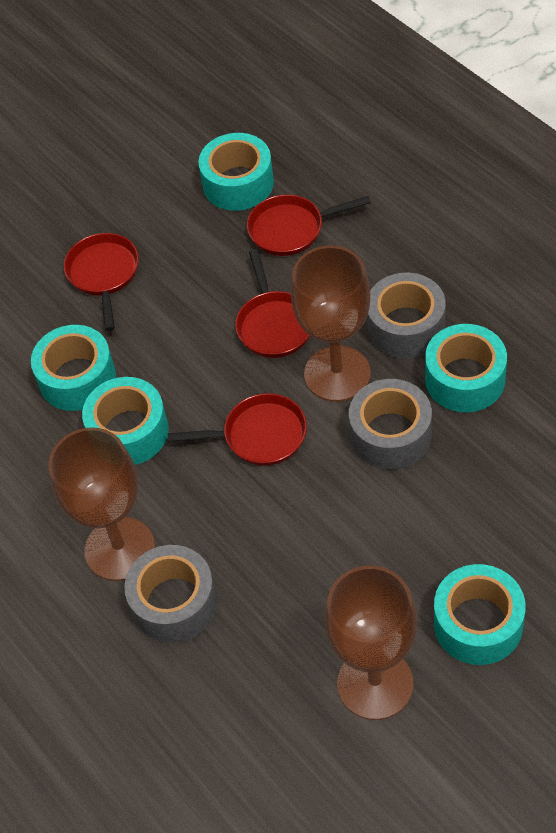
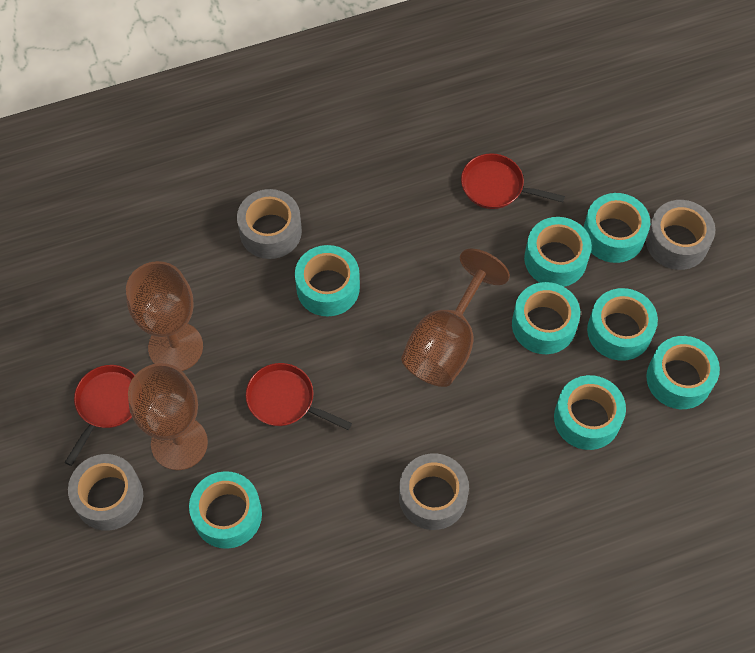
grey tape: 3 -> 4
red pan: 4 -> 3
turquoise tape: 5 -> 8

